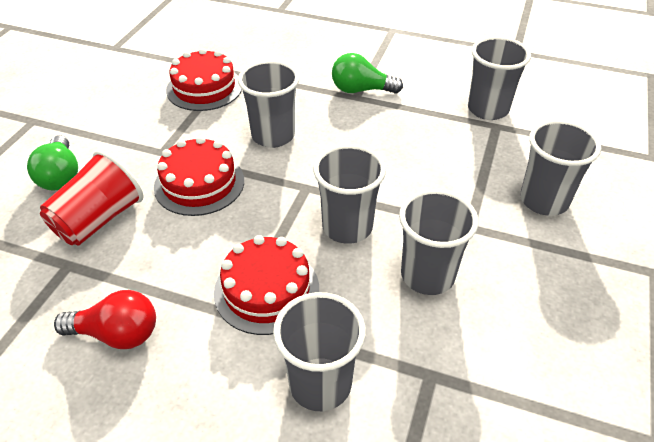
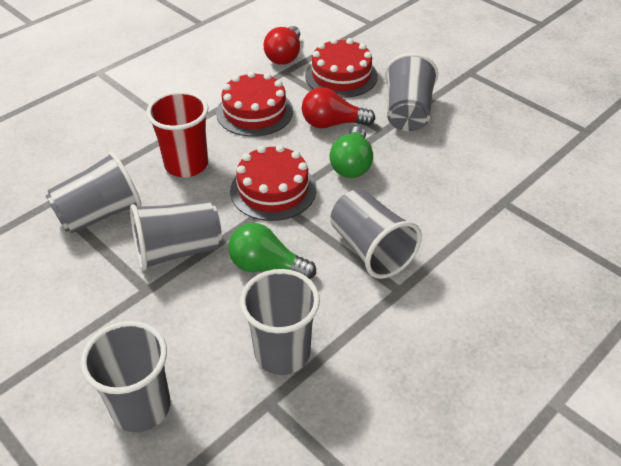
red light bulb: 1 -> 2

